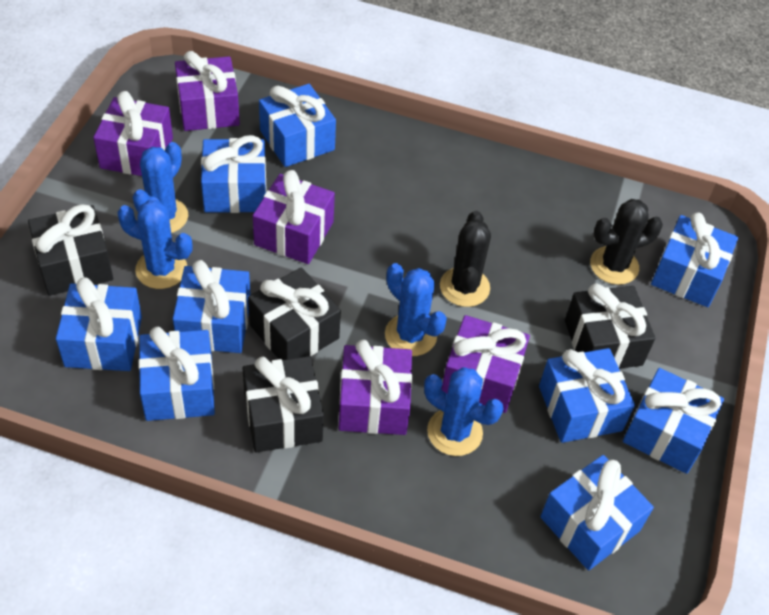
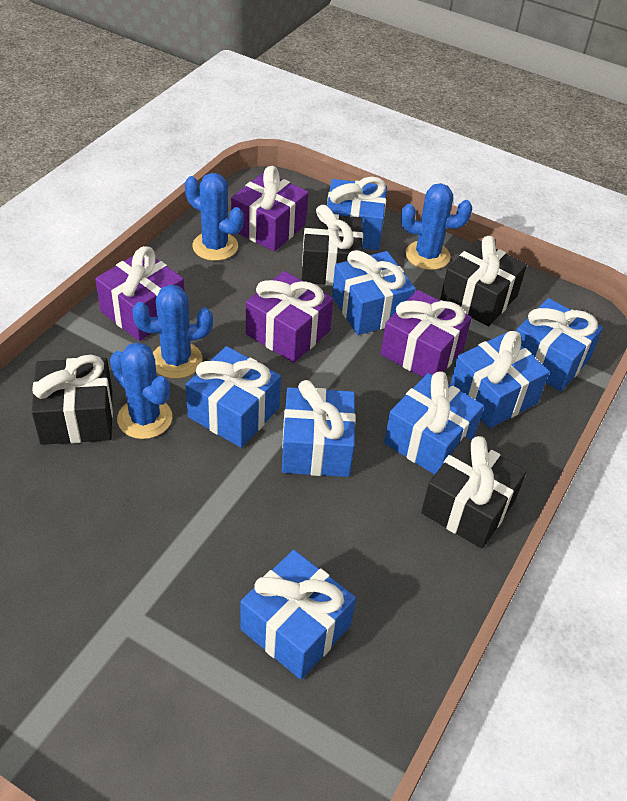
black cactus: 2 -> 0
blue gift: 9 -> 8
purple gift: 5 -> 4

